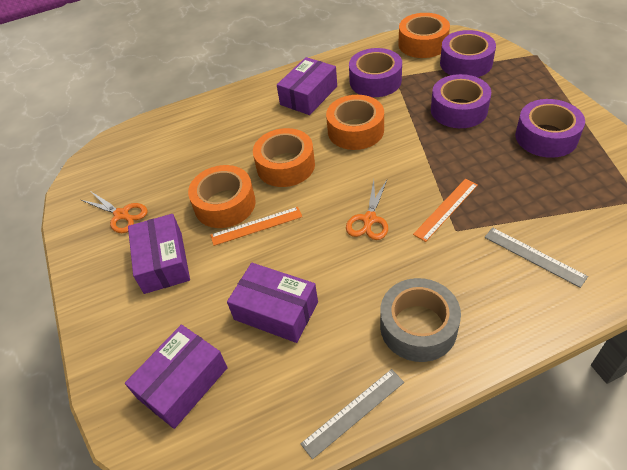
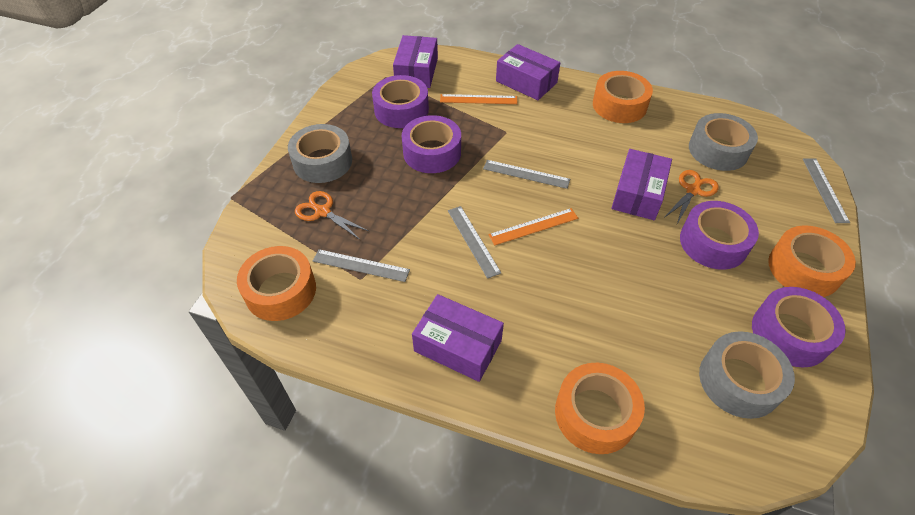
grey ruler: 2 -> 4
grey tape: 1 -> 3

